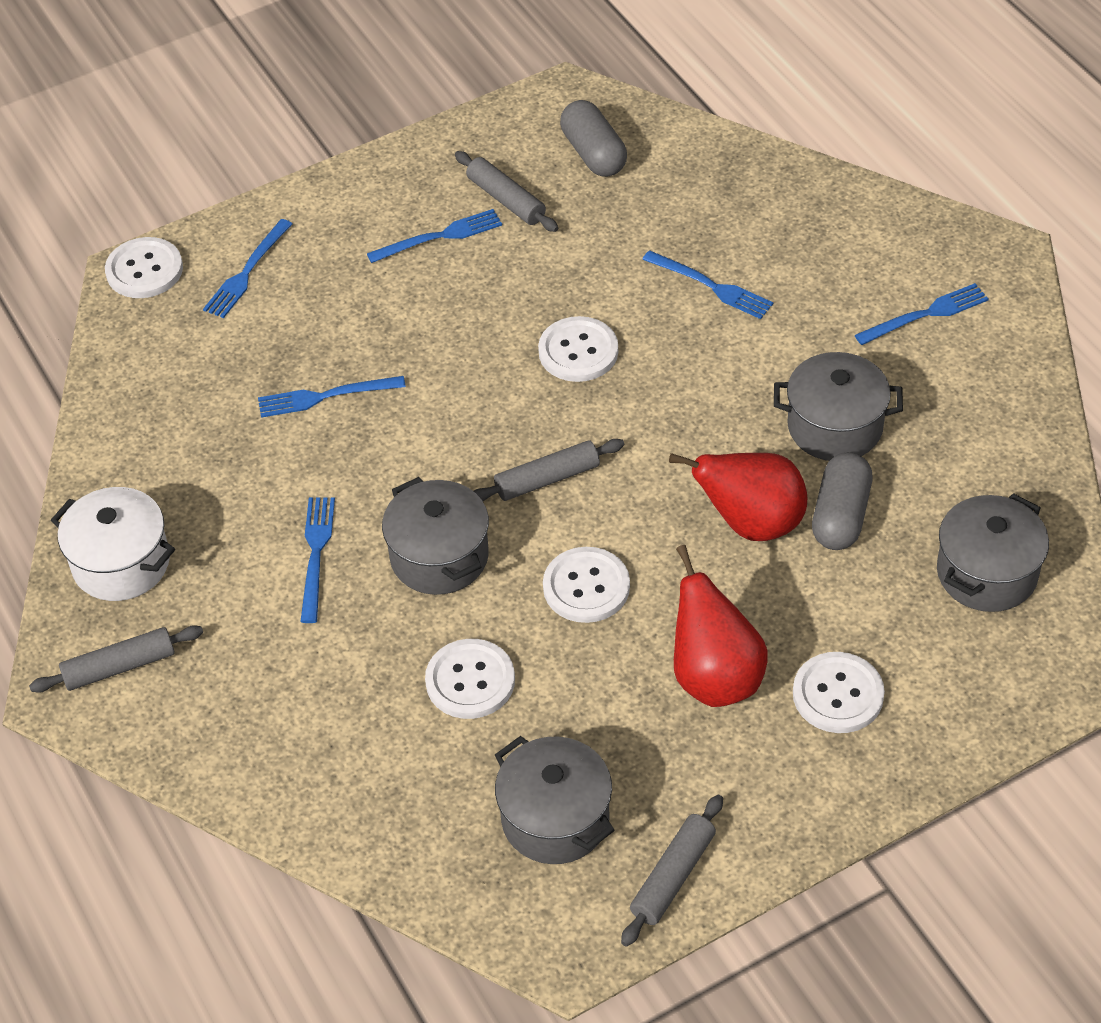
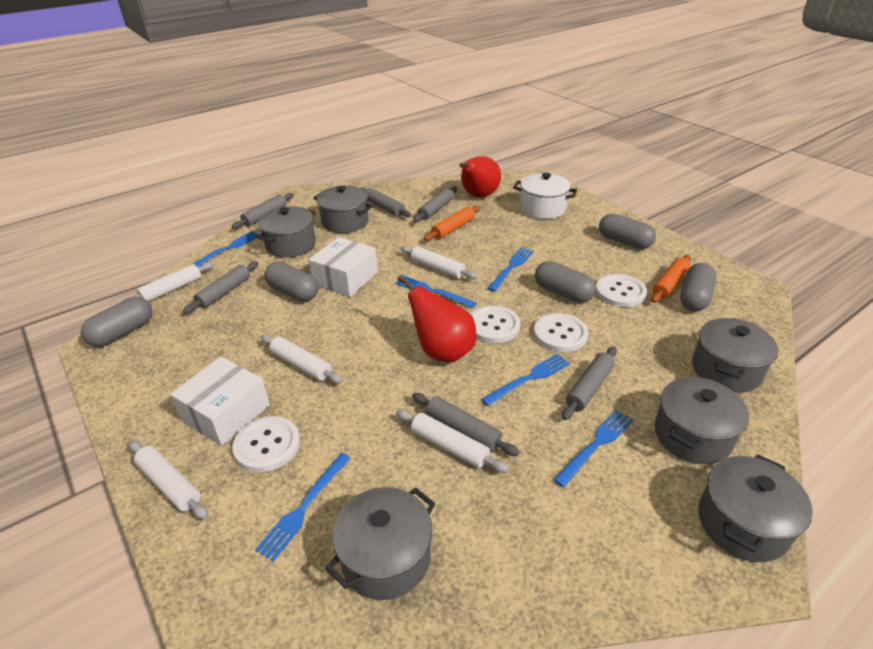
grey capsule: 2 -> 5
grey pot: 4 -> 6
grey rolling pin: 4 -> 6
orange rolling pin: 0 -> 2
white box: 0 -> 2
white button: 5 -> 4
white rolling pin: 0 -> 5

